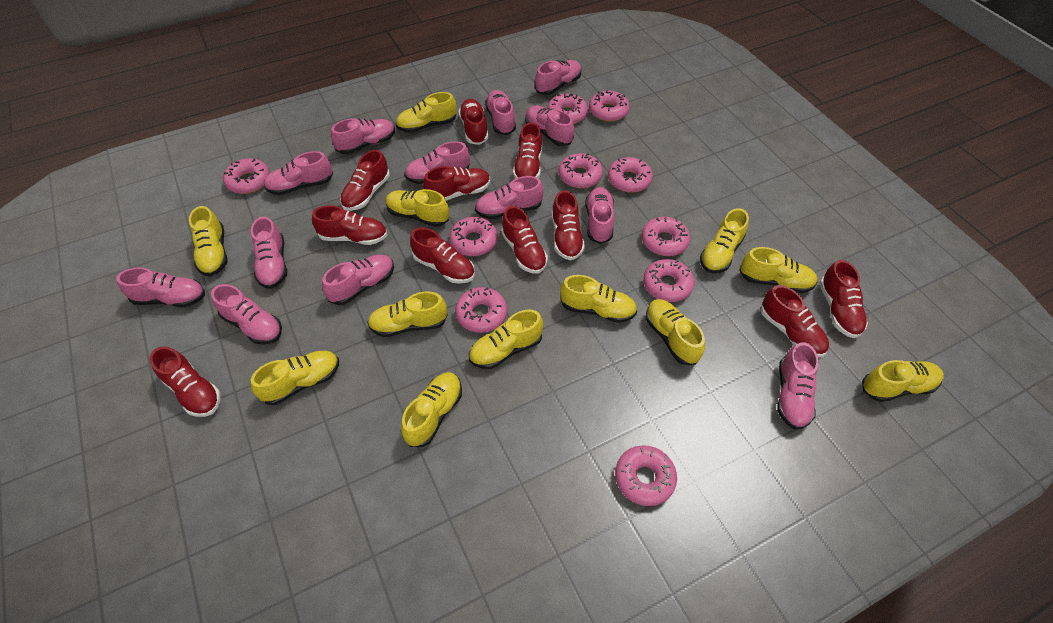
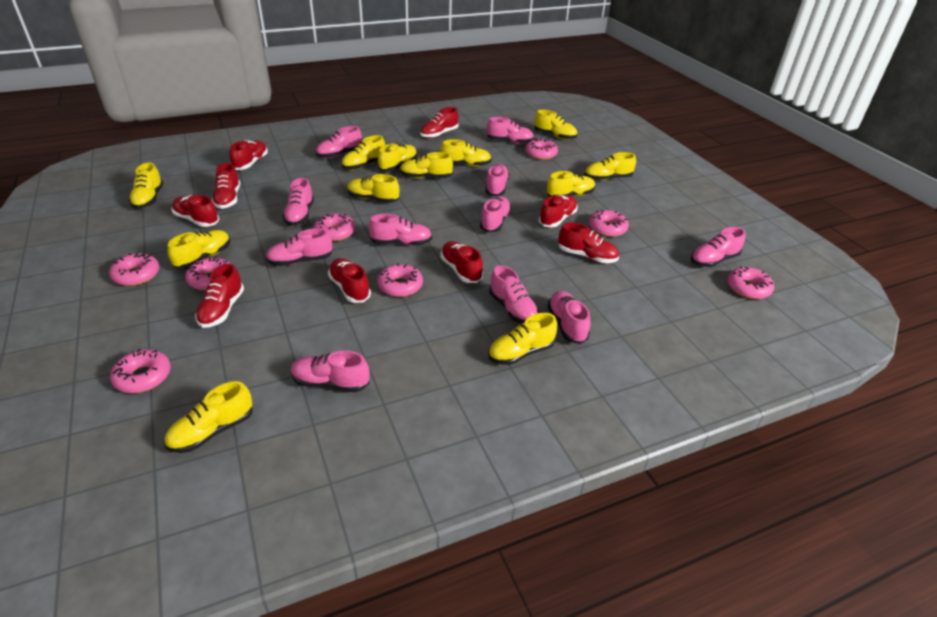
pink donut: 10 -> 8
pink shoe: 13 -> 11
red shoe: 11 -> 9

